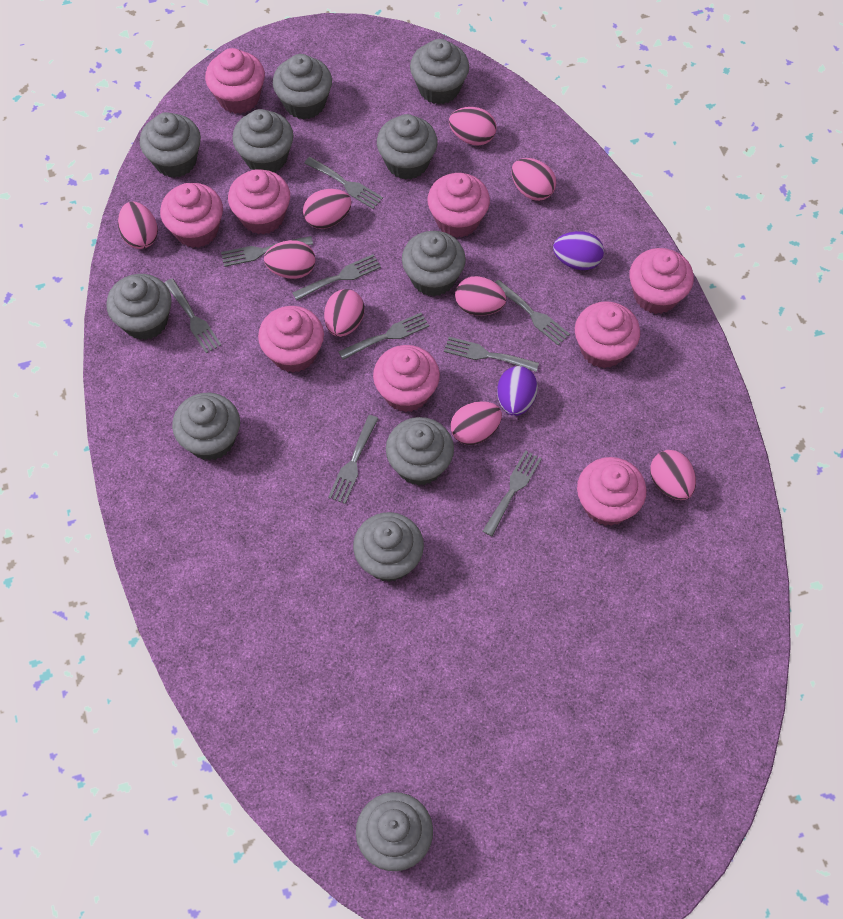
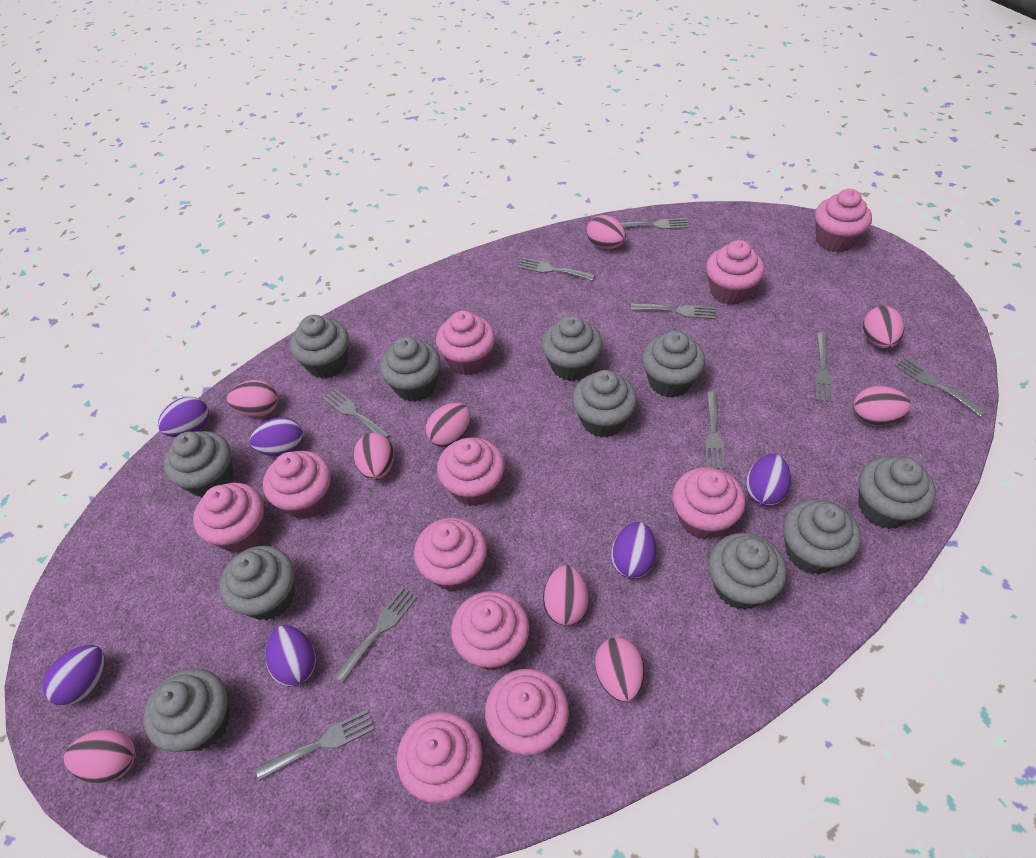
pink cupcake: 9 -> 11
purple egg: 2 -> 6

